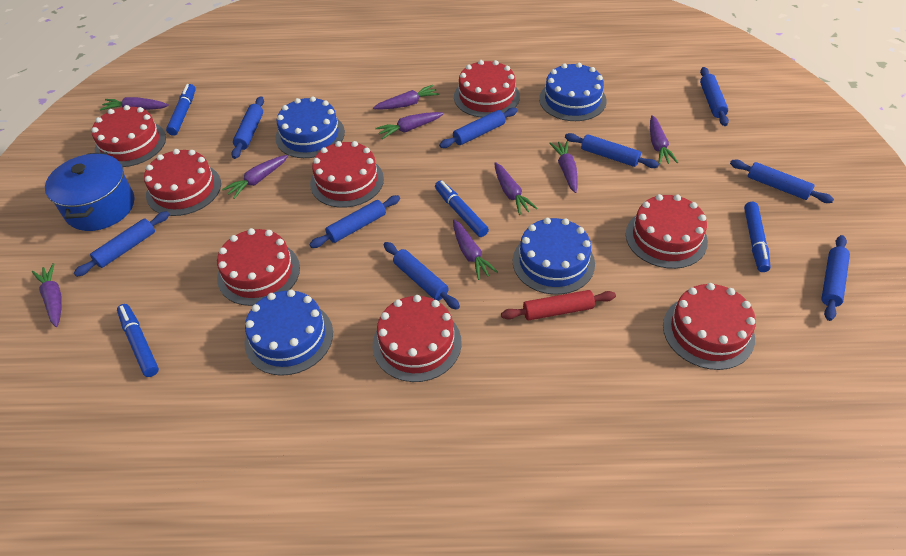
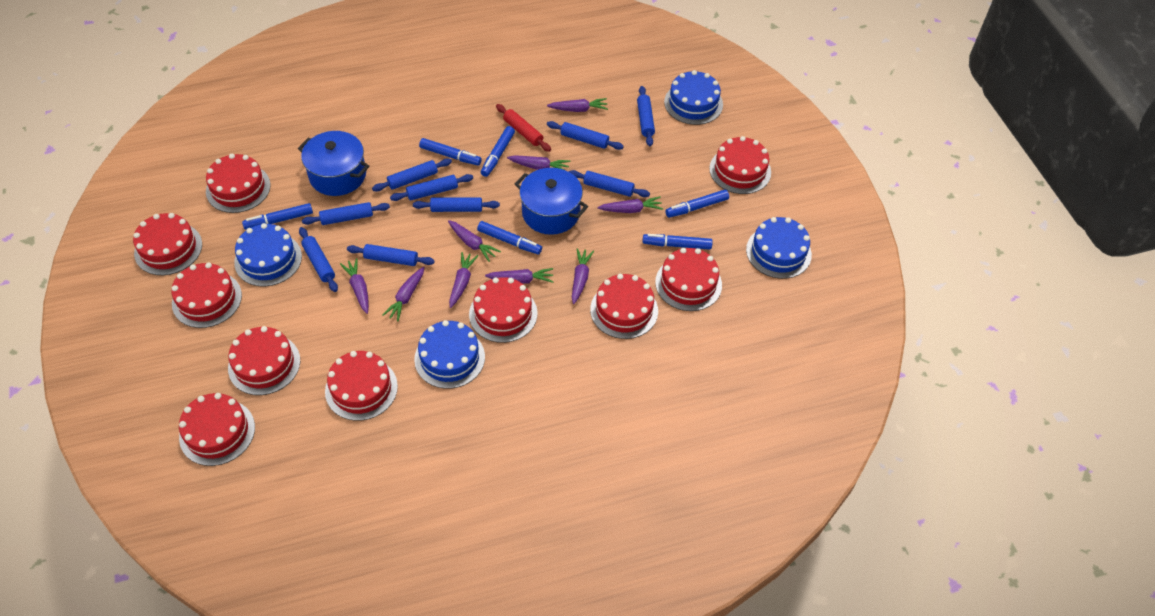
blue marker: 4 -> 6
blue pot: 1 -> 2
red cake: 8 -> 10

